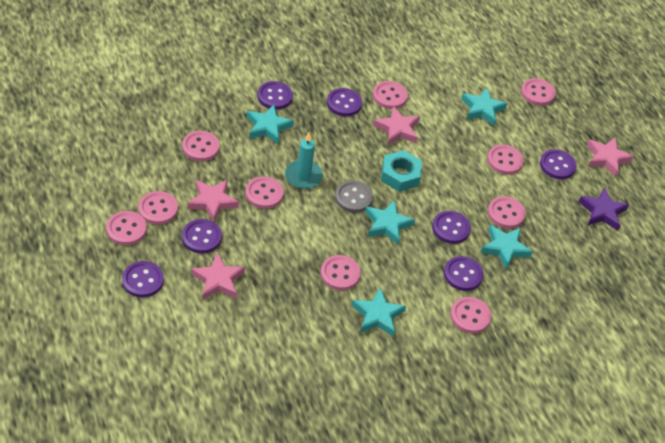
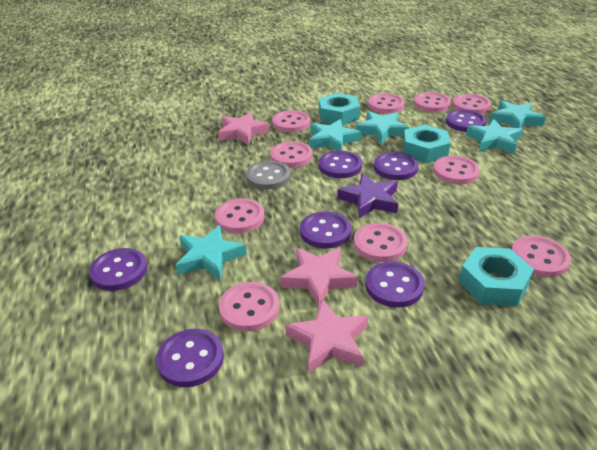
pink star: 4 -> 3
turquoise candle: 1 -> 0
turquoise nut: 1 -> 3

